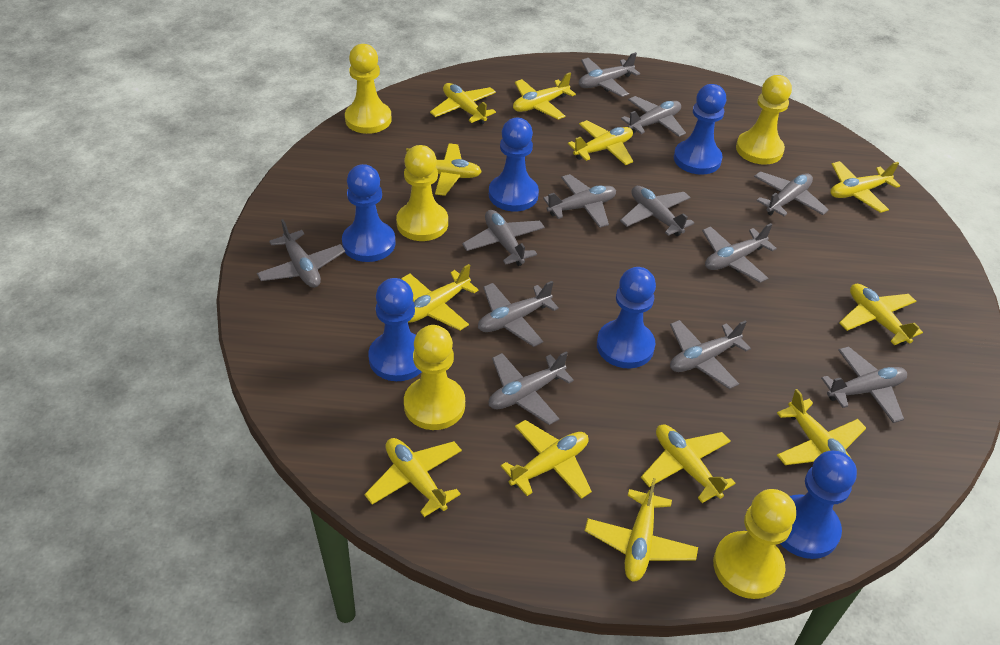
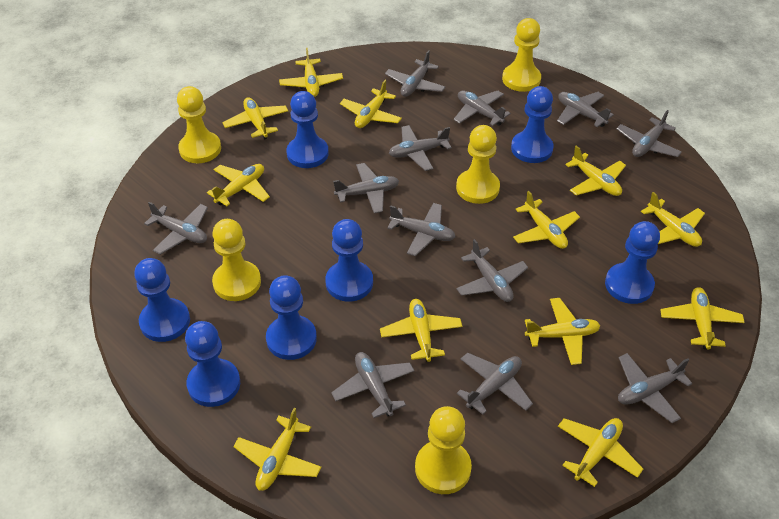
blue pawn: 6 -> 7

